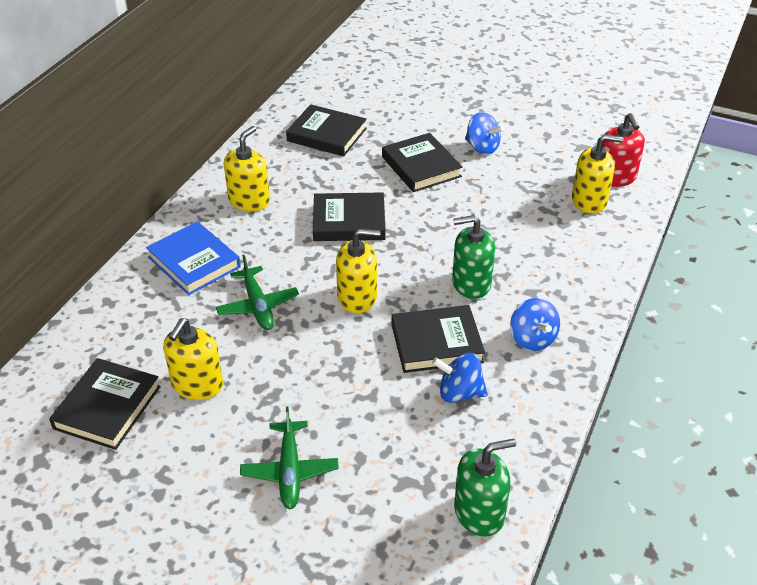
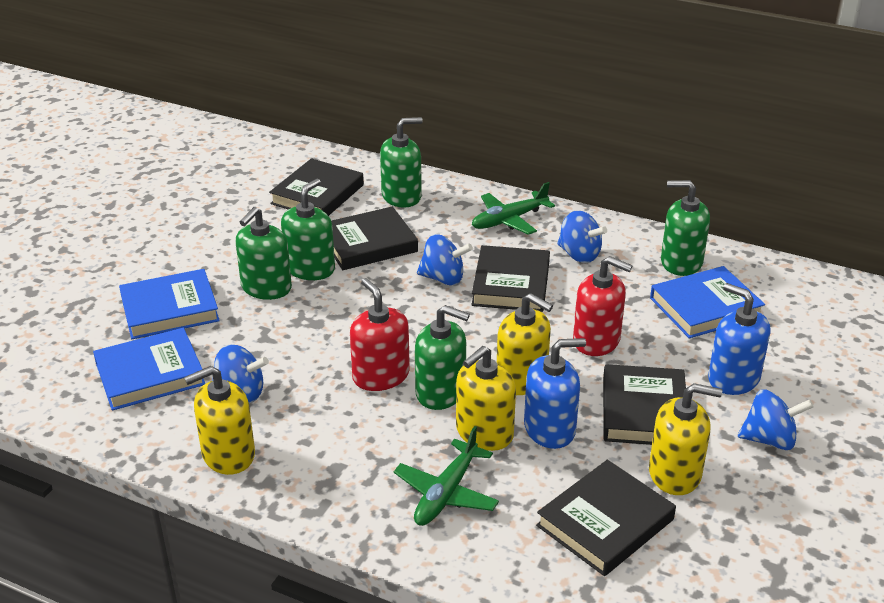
blue book: 1 -> 3
blue soap dispenser: 0 -> 2
blue spinning top: 3 -> 4
green soap dispenser: 2 -> 5
red soap dispenser: 1 -> 2

